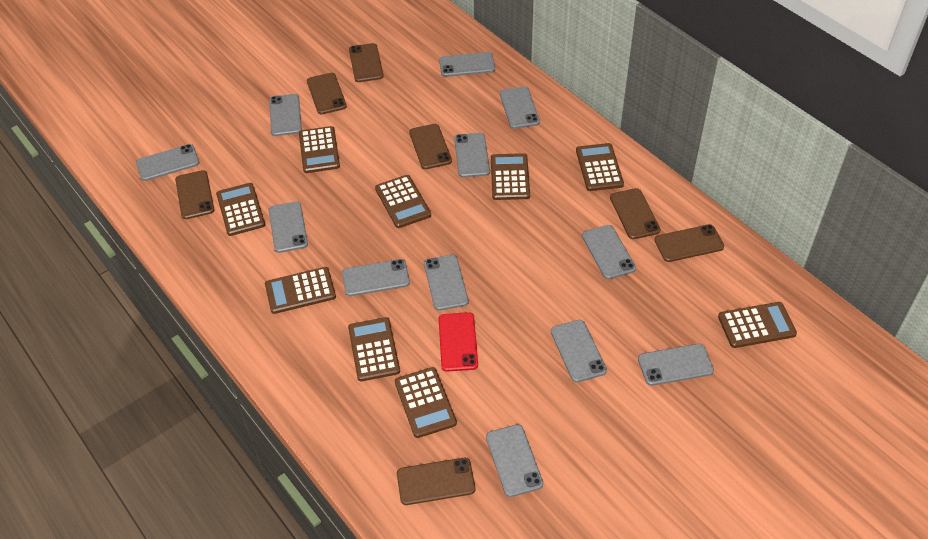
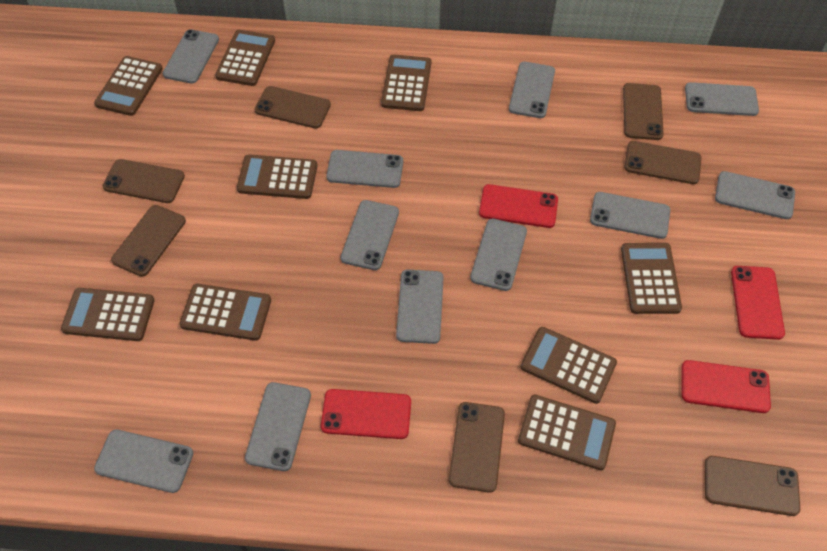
grey phone: 12 -> 11
red phone: 1 -> 4

